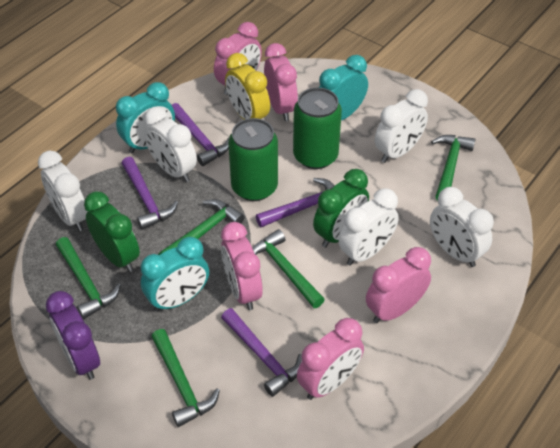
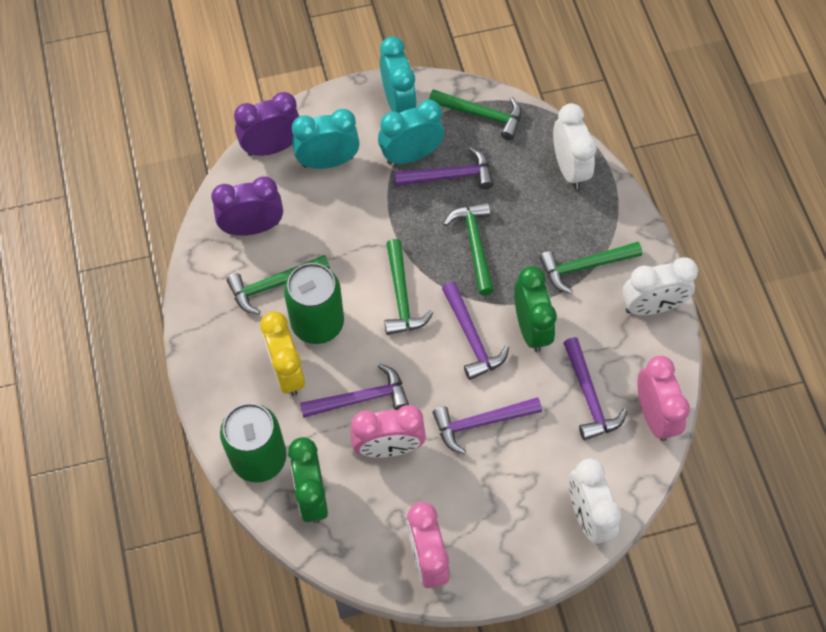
pink clock: 5 -> 3
purple clock: 1 -> 2
purple hammer: 4 -> 5
white clock: 5 -> 3

